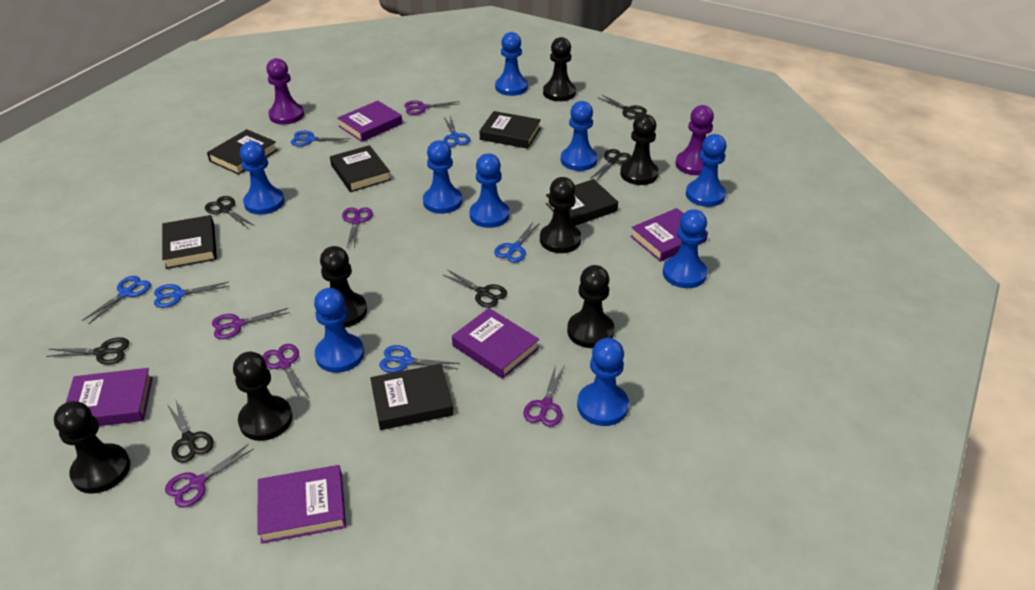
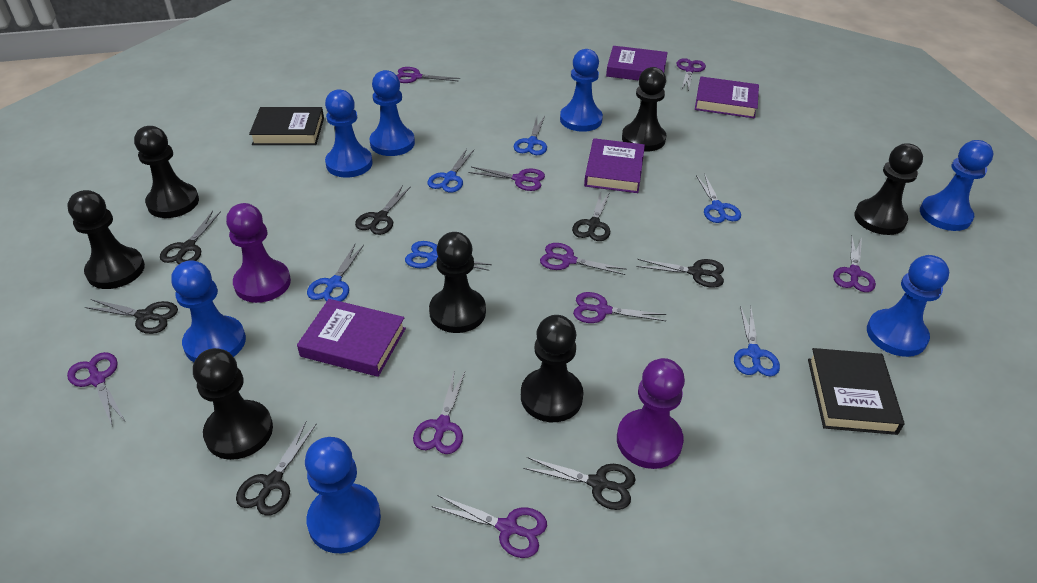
black book: 6 -> 2
black scissors: 6 -> 7
blue pawn: 9 -> 7
purple book: 5 -> 4
purple scissors: 6 -> 9

